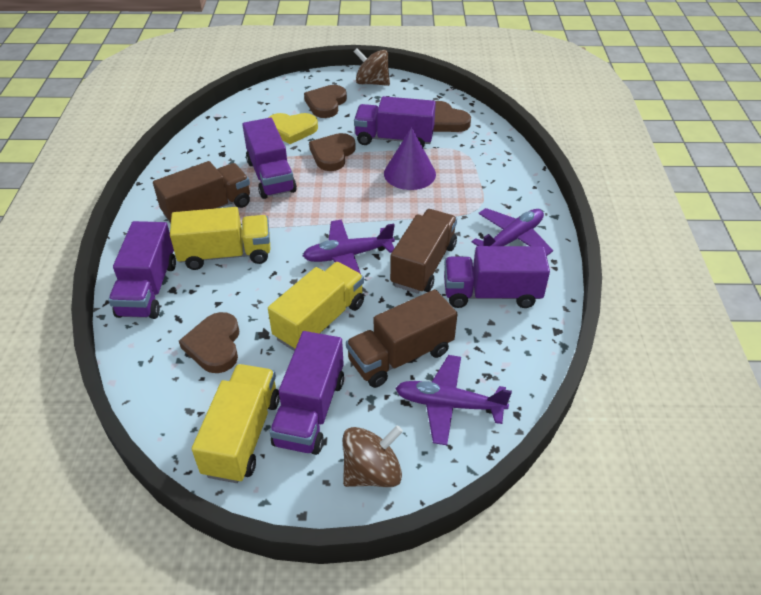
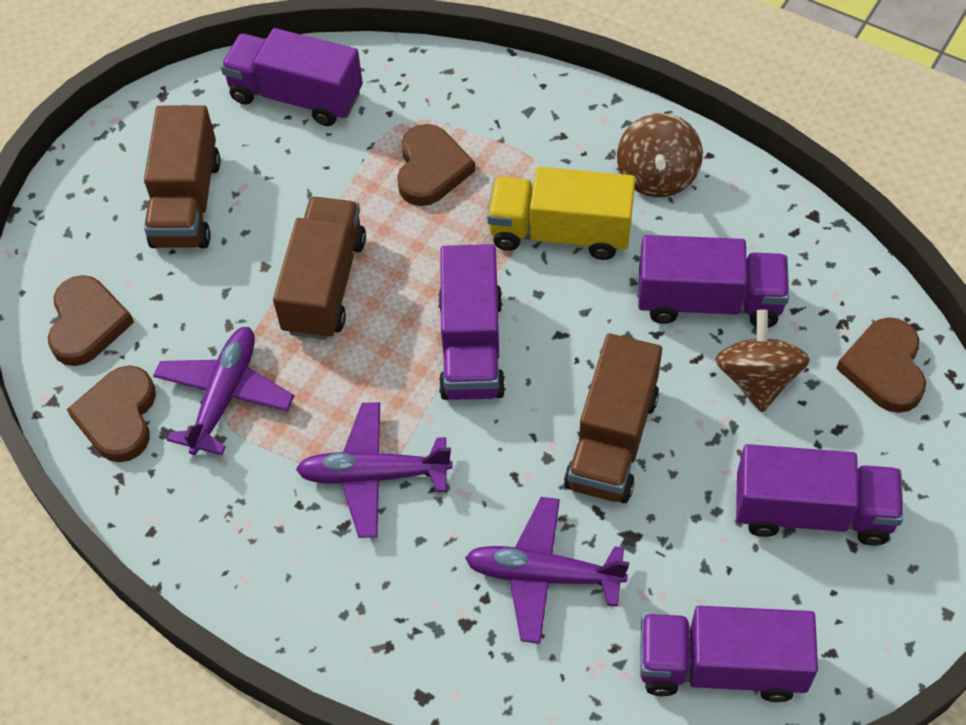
purple cone: 1 -> 0
yellow heart: 1 -> 0
yellow truck: 3 -> 1

